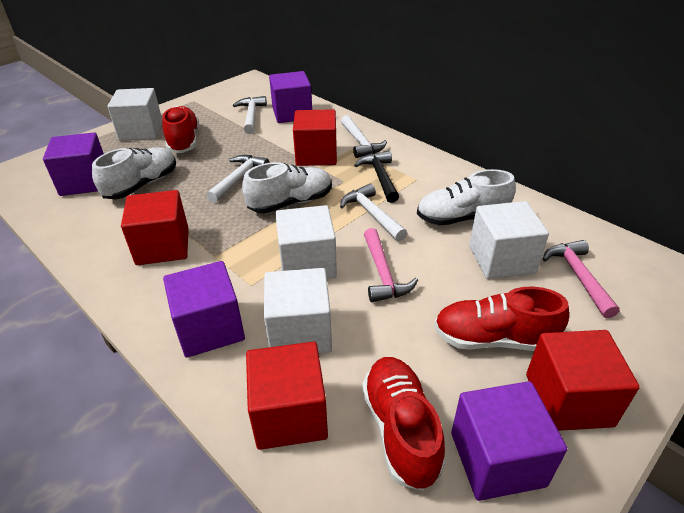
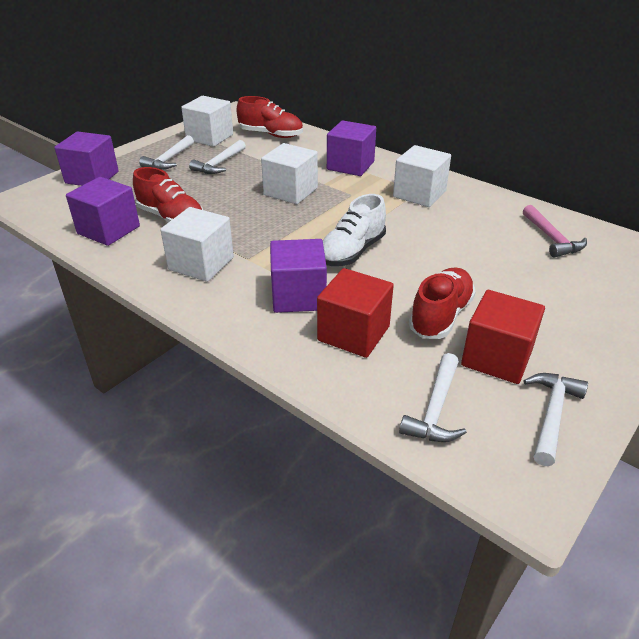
black hammer: 1 -> 0
pink hammer: 2 -> 1
red cube: 4 -> 2
white shoe: 3 -> 1

